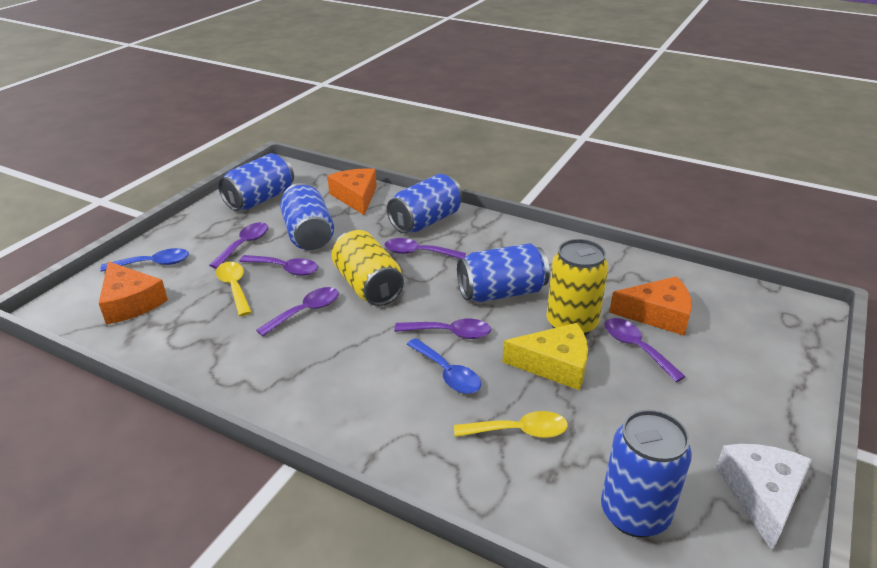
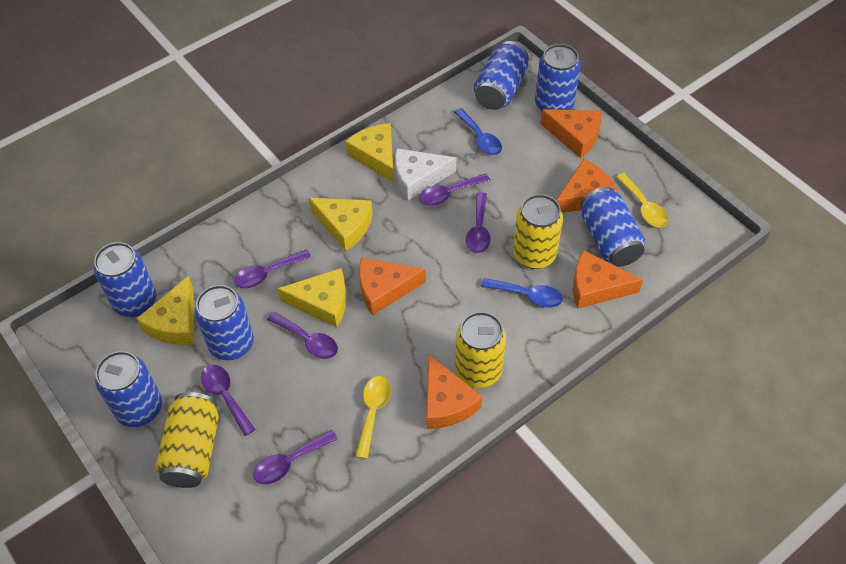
blue can: 5 -> 6
orange cheese: 3 -> 5
yellow can: 2 -> 3
yellow cheese: 1 -> 4

